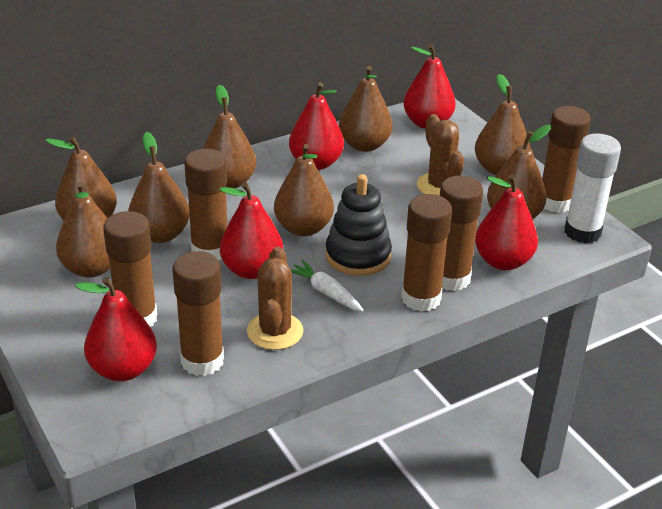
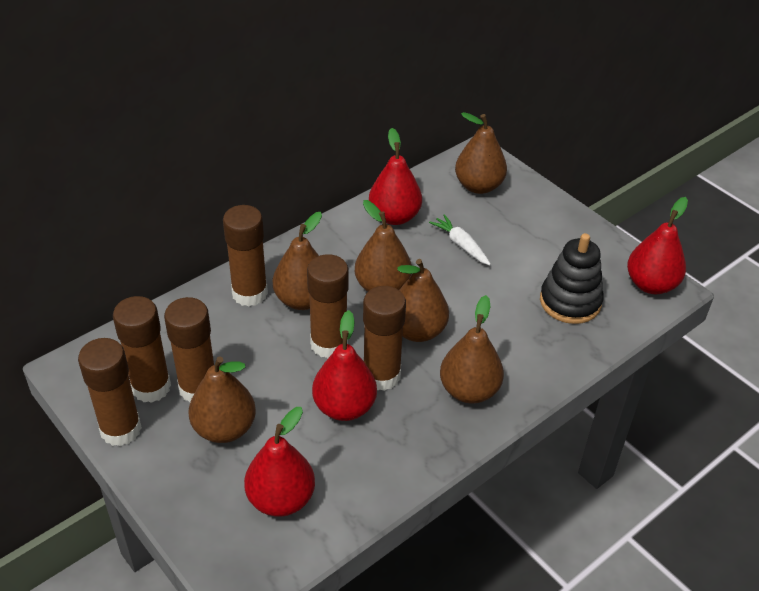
brown cactus: 2 -> 0
brown pear: 8 -> 6
red pear: 5 -> 4
white glue stick: 1 -> 0

